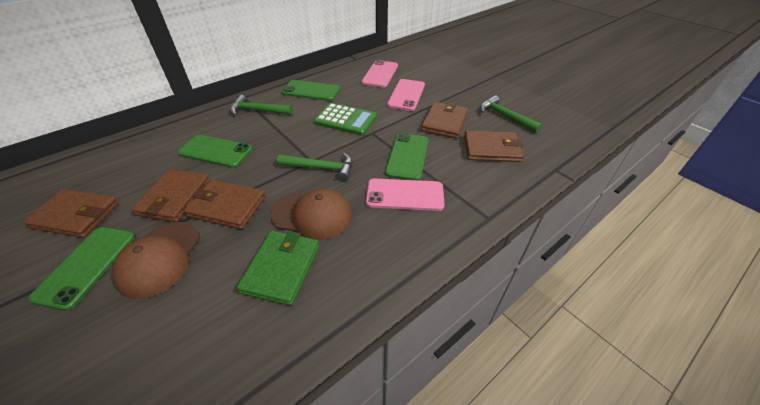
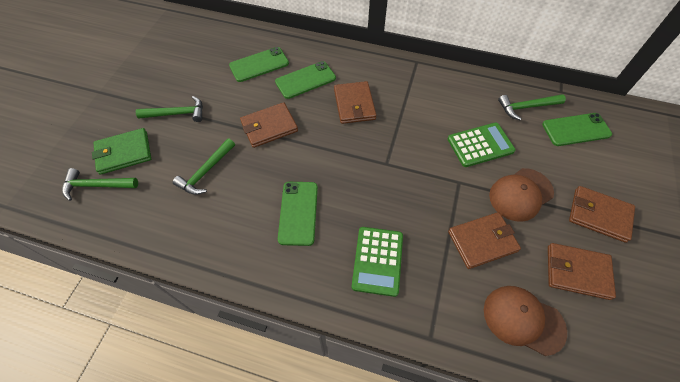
green calculator: 1 -> 2
green hammer: 3 -> 4
pink phone: 3 -> 0

